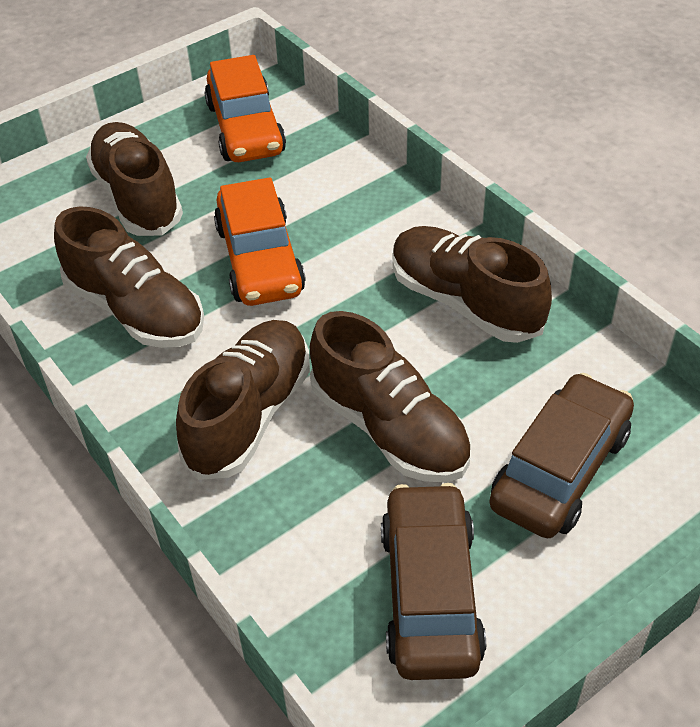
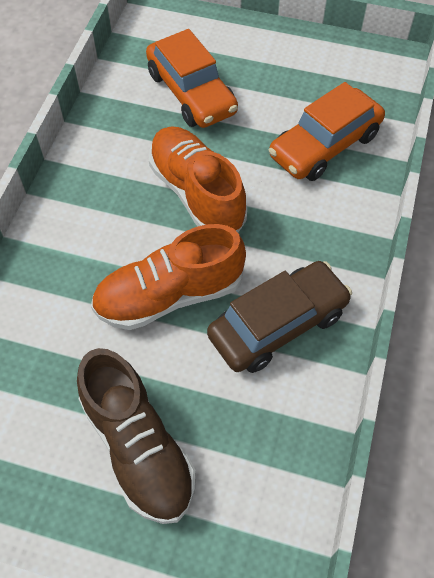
brown car: 2 -> 1
brown shoe: 5 -> 1
orange shoe: 0 -> 2

